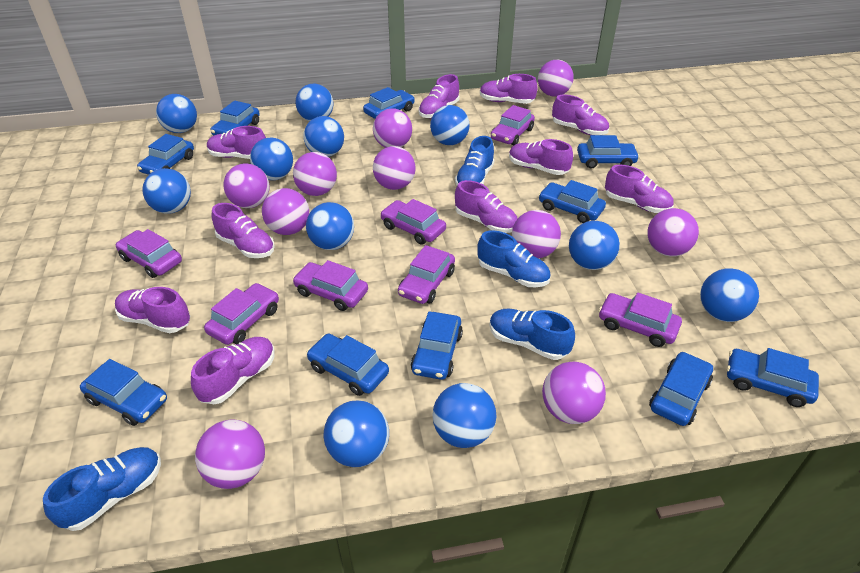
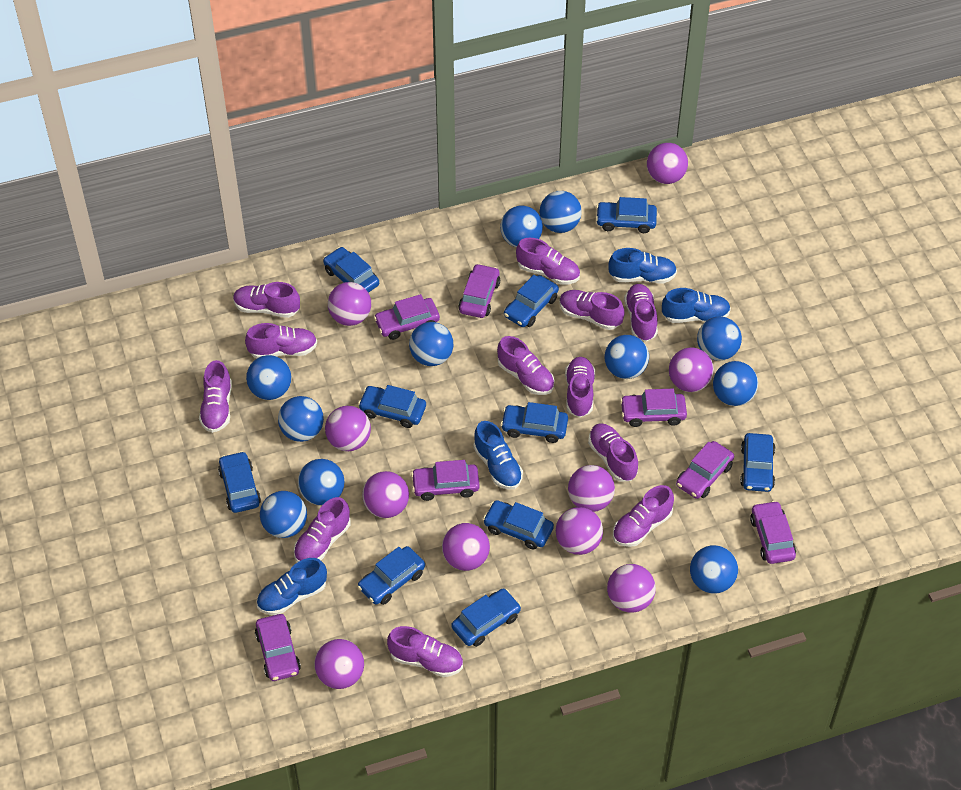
purple shoe: 10 -> 12

